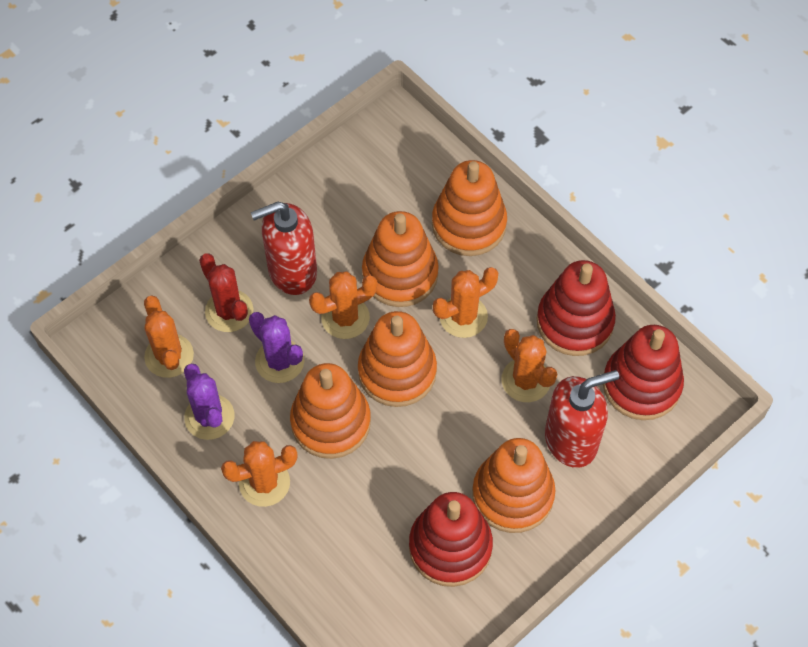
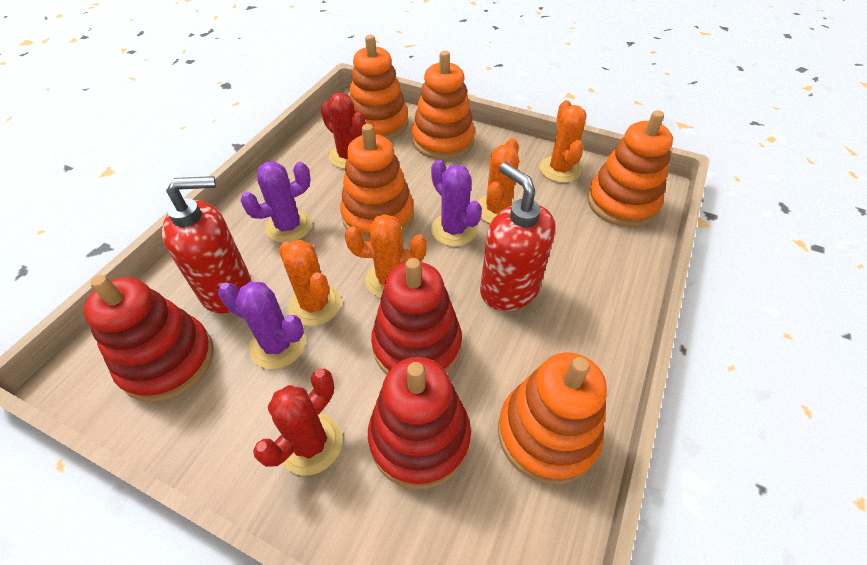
orange cactus: 5 -> 4
purple cactus: 2 -> 3
red cactus: 1 -> 2

